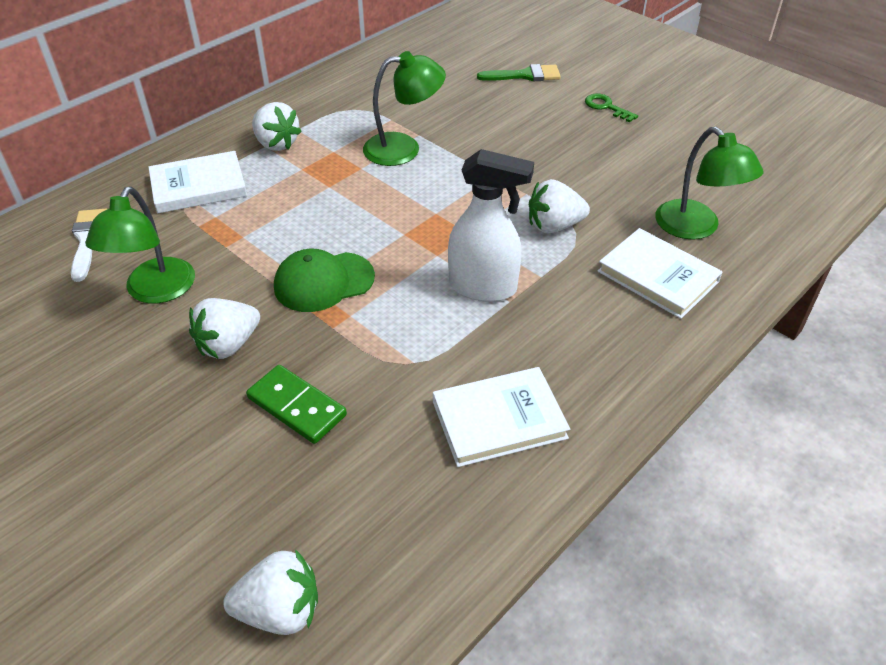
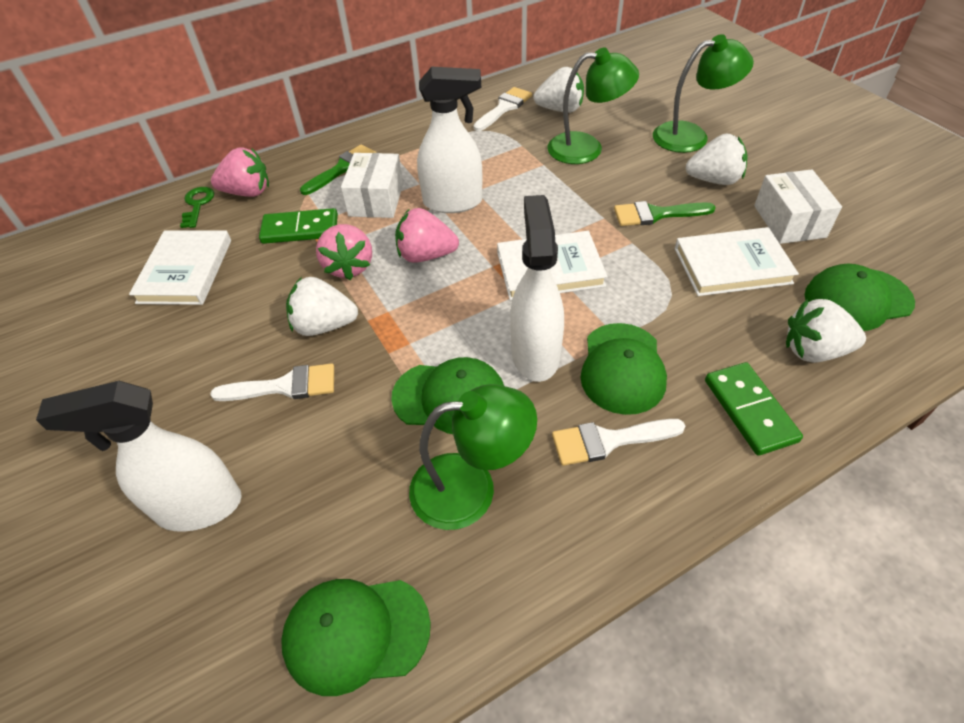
green brush: 1 -> 2
green cap: 1 -> 4
green domino: 1 -> 2
pink strawberry: 0 -> 3
white box: 0 -> 2
white brush: 1 -> 3
white spray bottle: 1 -> 3

